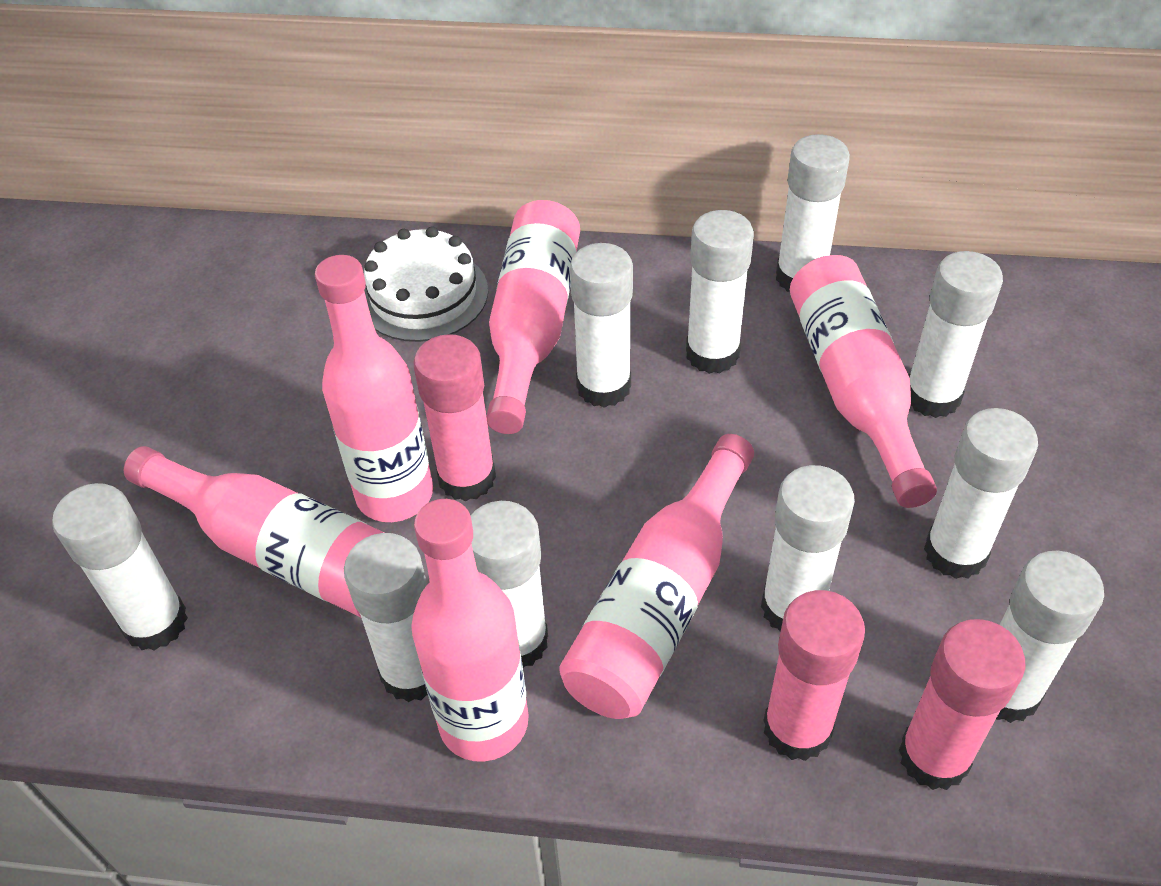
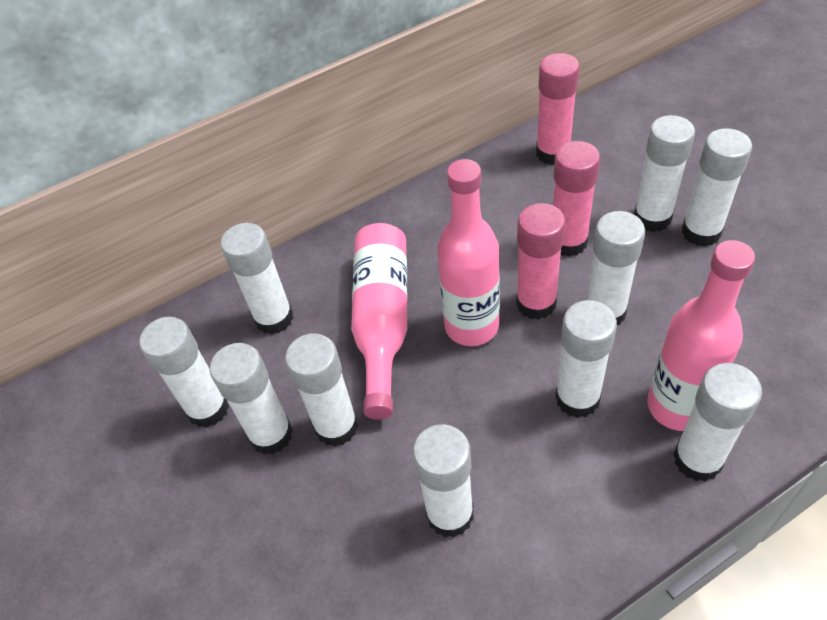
pink bottle: 6 -> 3
white cake: 1 -> 0

